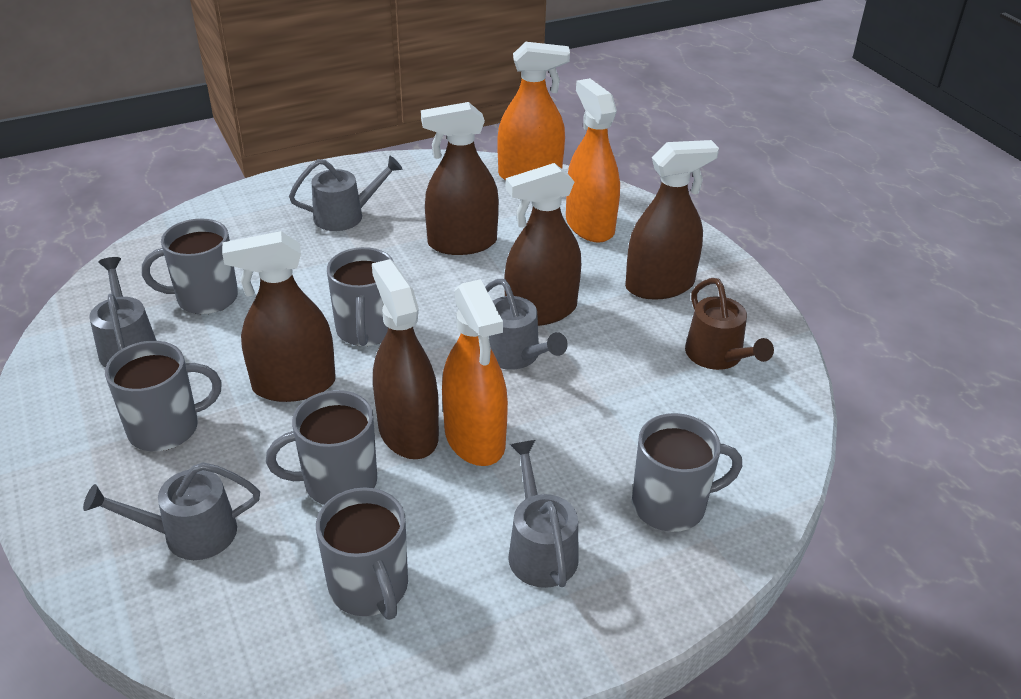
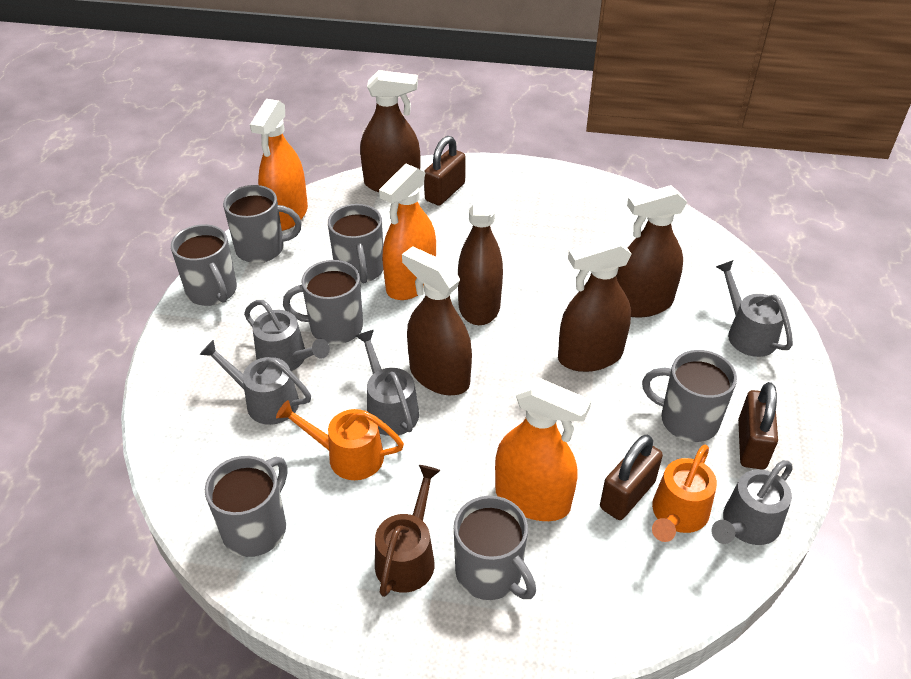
brown padlock: 0 -> 3
grey mug: 6 -> 7
orange watering can: 0 -> 2

